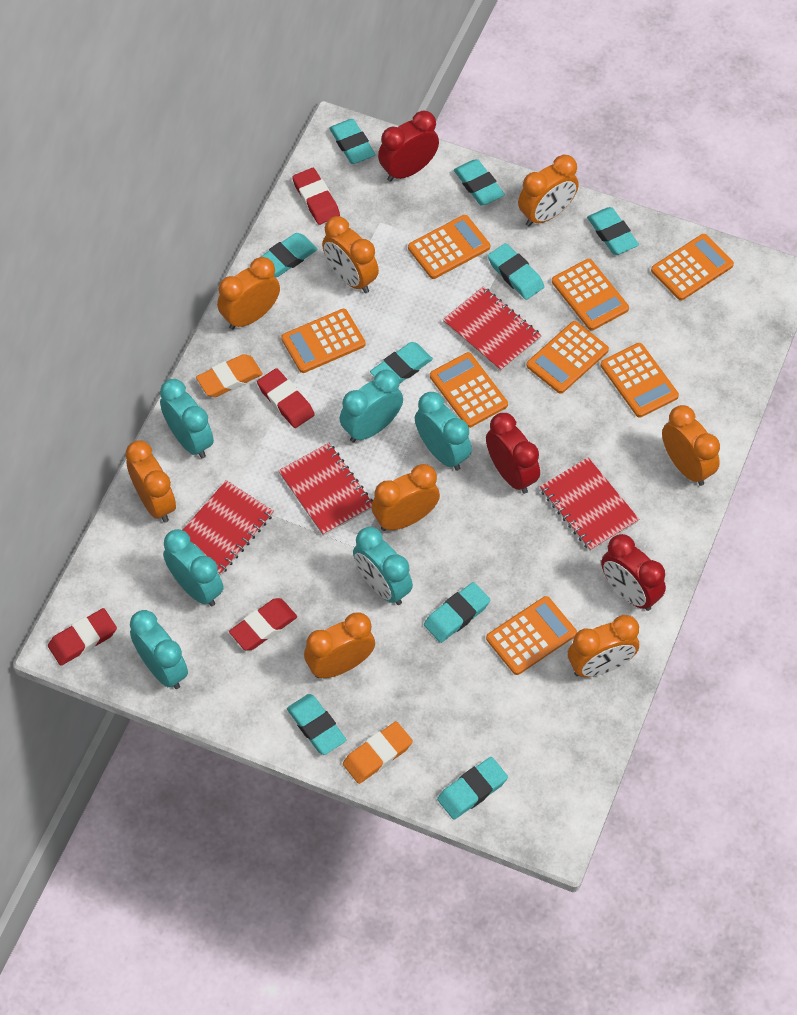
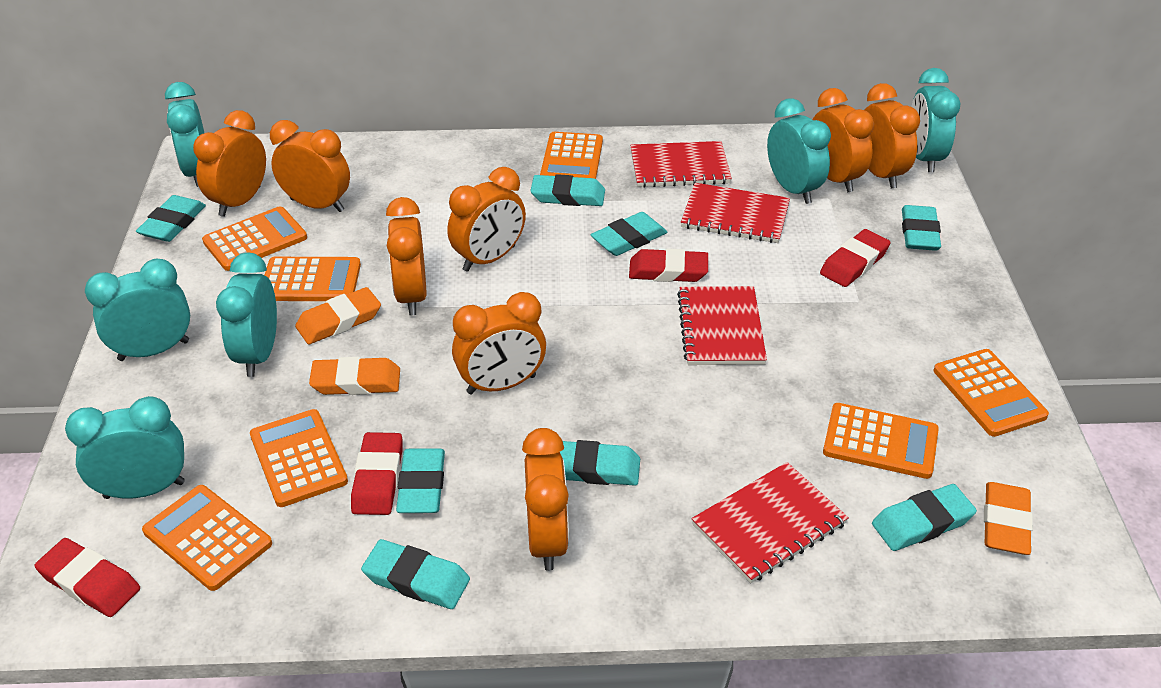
orange calculator: 8 -> 7
orange eraser: 2 -> 3
red clock: 3 -> 0
turquoise eraser: 9 -> 8

